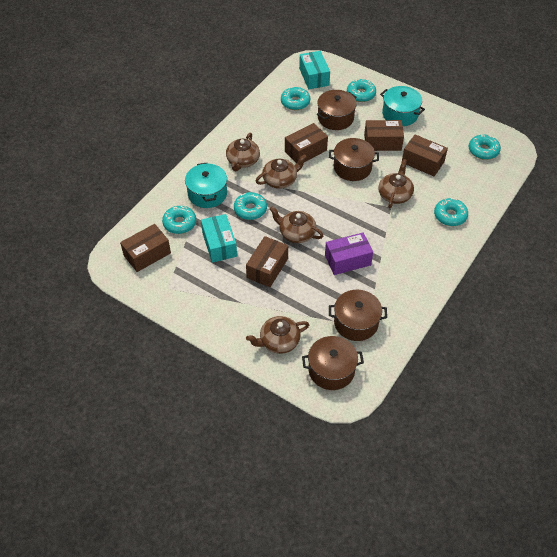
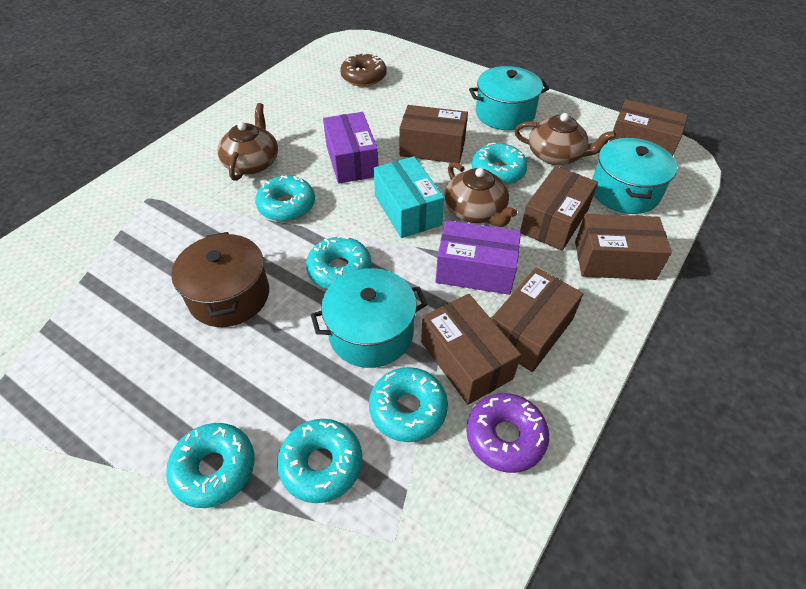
brown box: 5 -> 6
brown donut: 0 -> 1
brown pot: 4 -> 1
brown teapot: 5 -> 3
purple box: 1 -> 2
purple donut: 0 -> 1
turquoise box: 2 -> 1
turquoise pot: 2 -> 3

